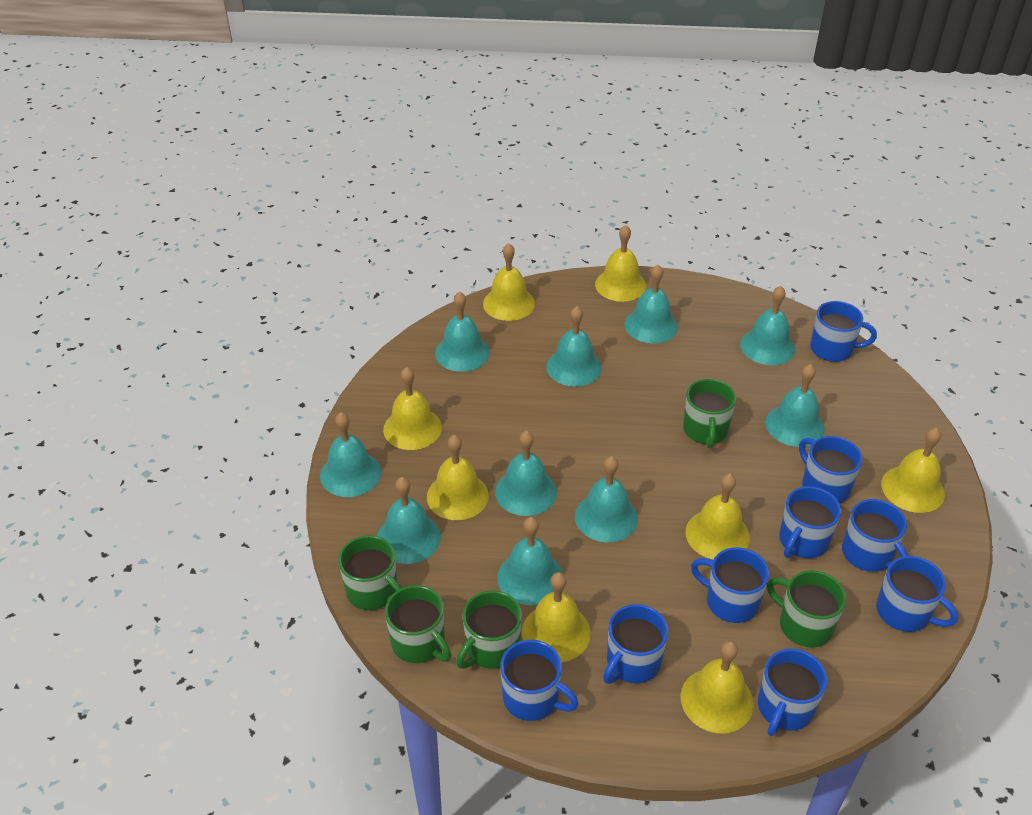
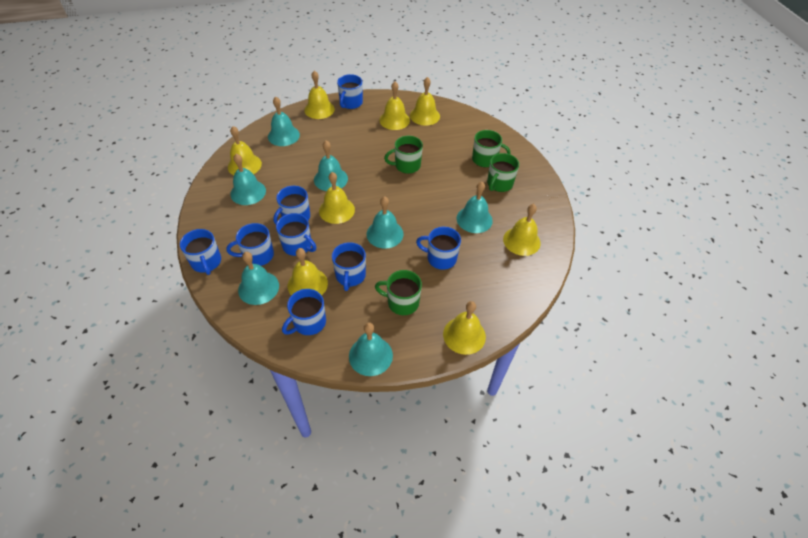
blue mug: 9 -> 8
green mug: 5 -> 4
turquoise bell: 10 -> 7

